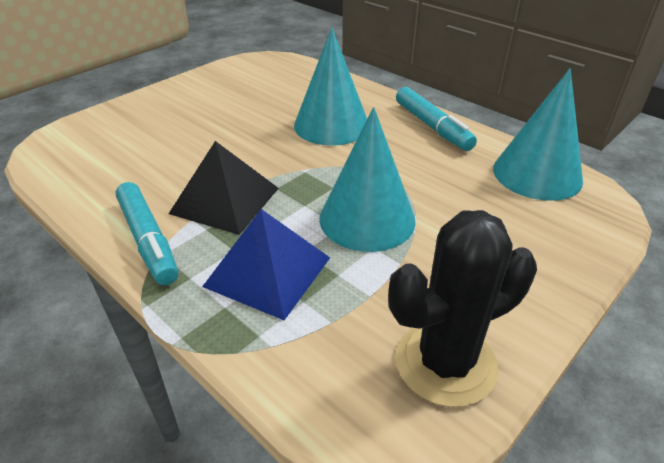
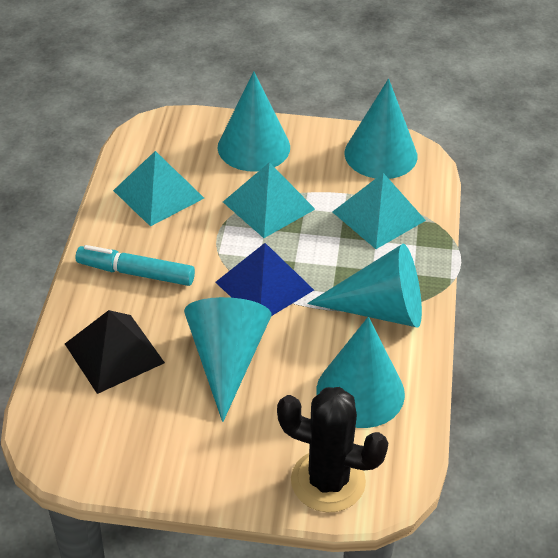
turquoise cone: 3 -> 5
turquoise marker: 2 -> 1
turquoise pyramid: 0 -> 3

